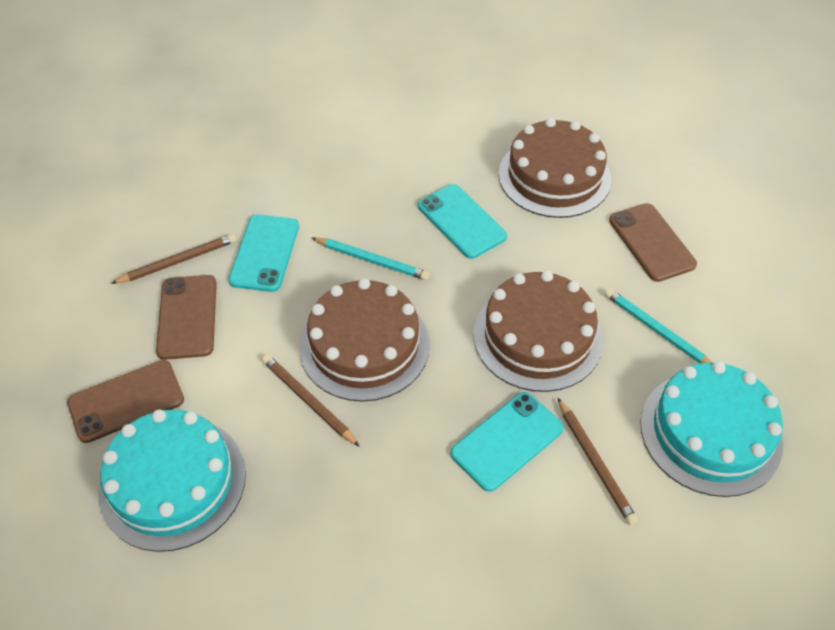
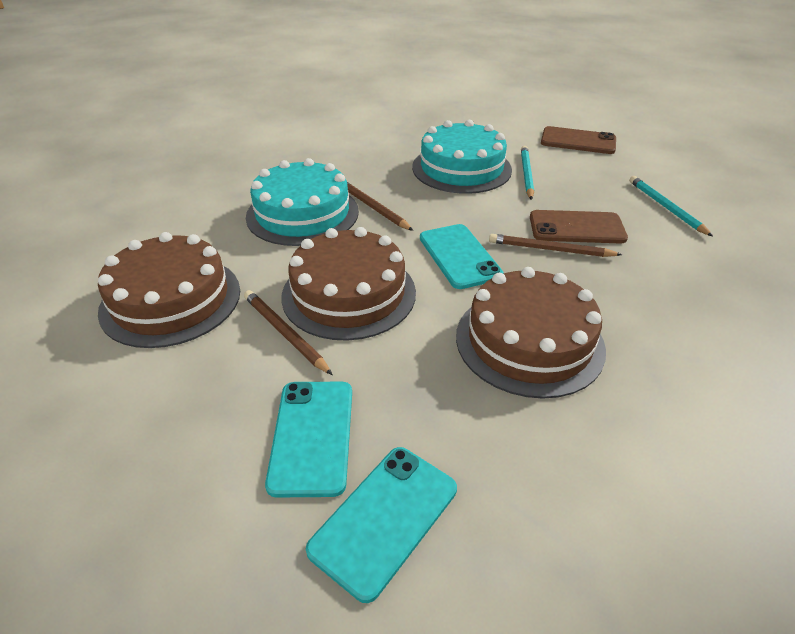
brown phone: 3 -> 2

